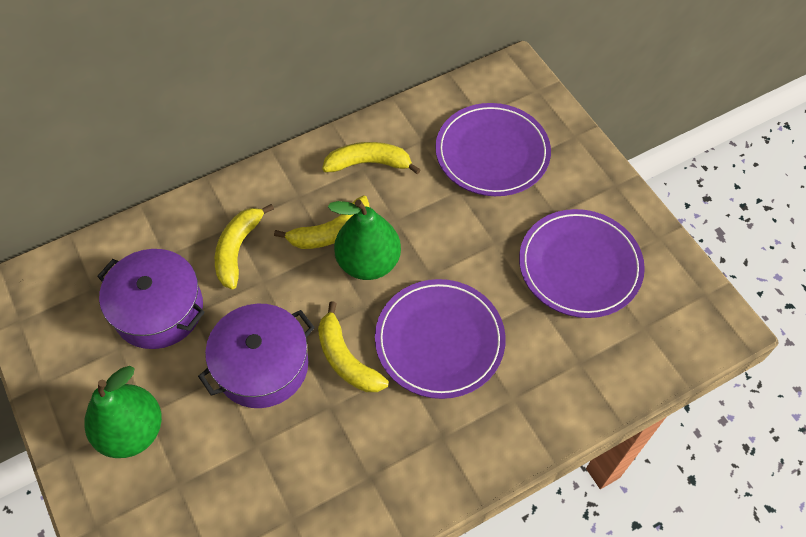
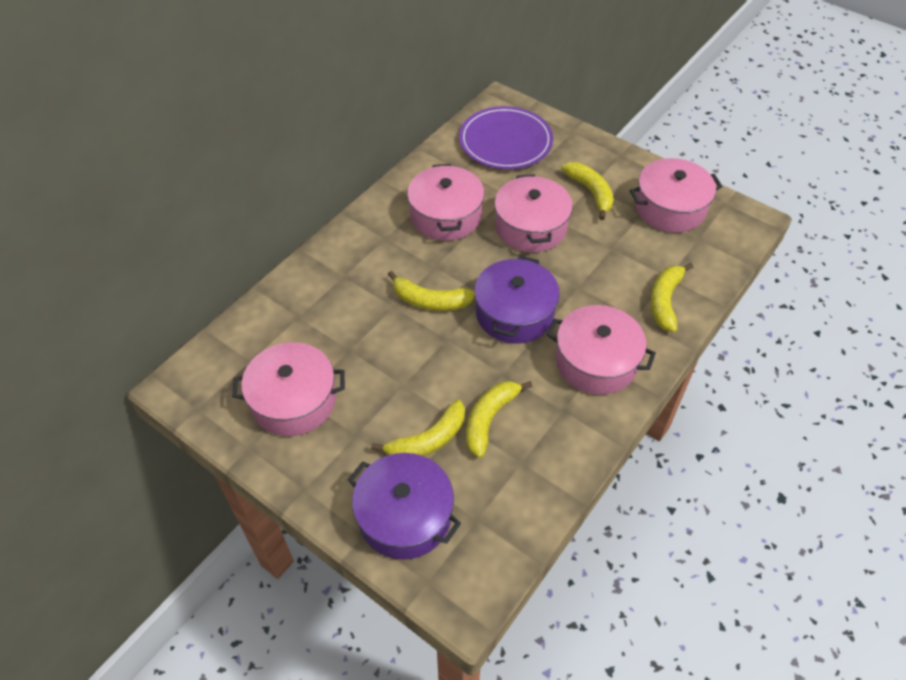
green pear: 2 -> 0
pink pot: 0 -> 5
purple plate: 3 -> 1
yellow banana: 4 -> 5

